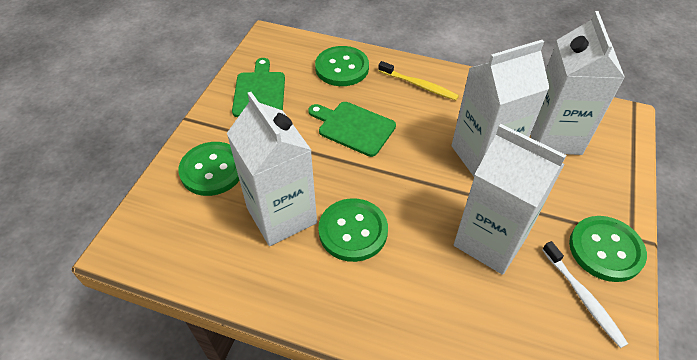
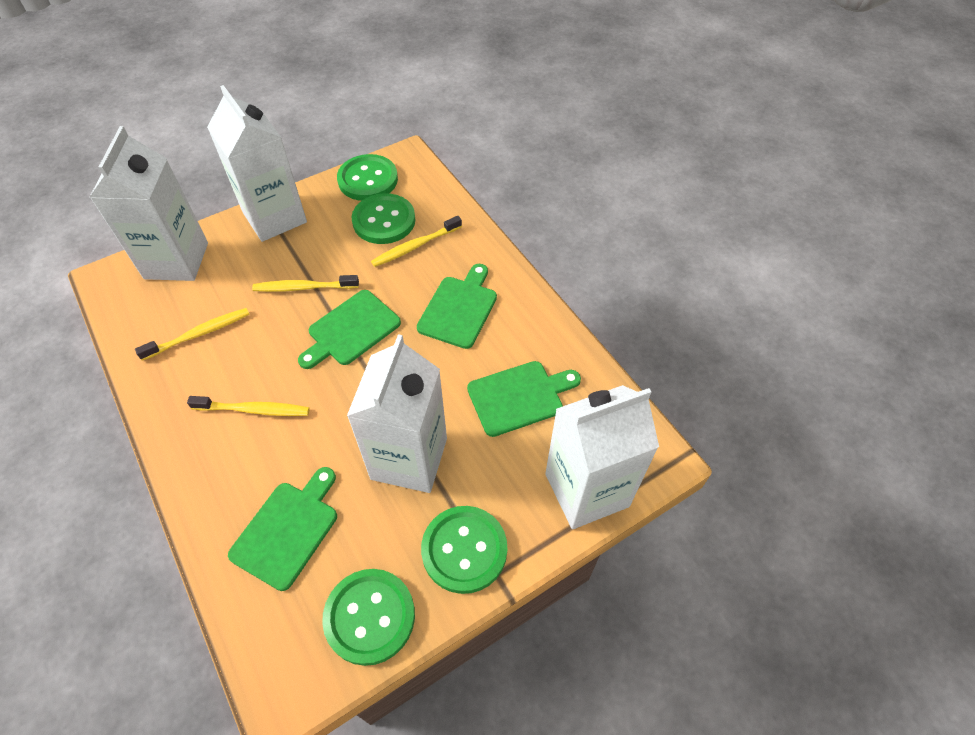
green cutting board: 2 -> 4
white toothbrush: 1 -> 0
yellow toothbrush: 1 -> 4

